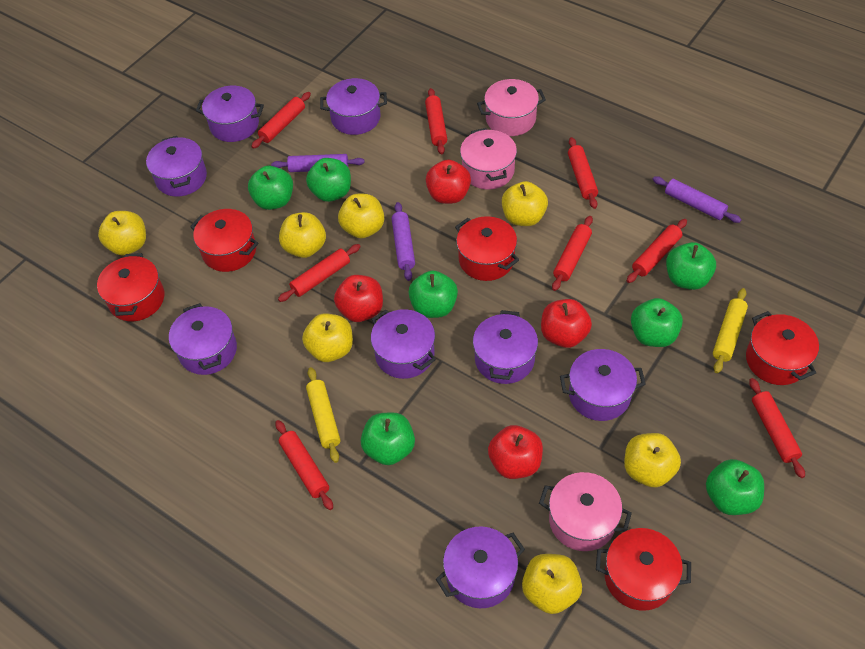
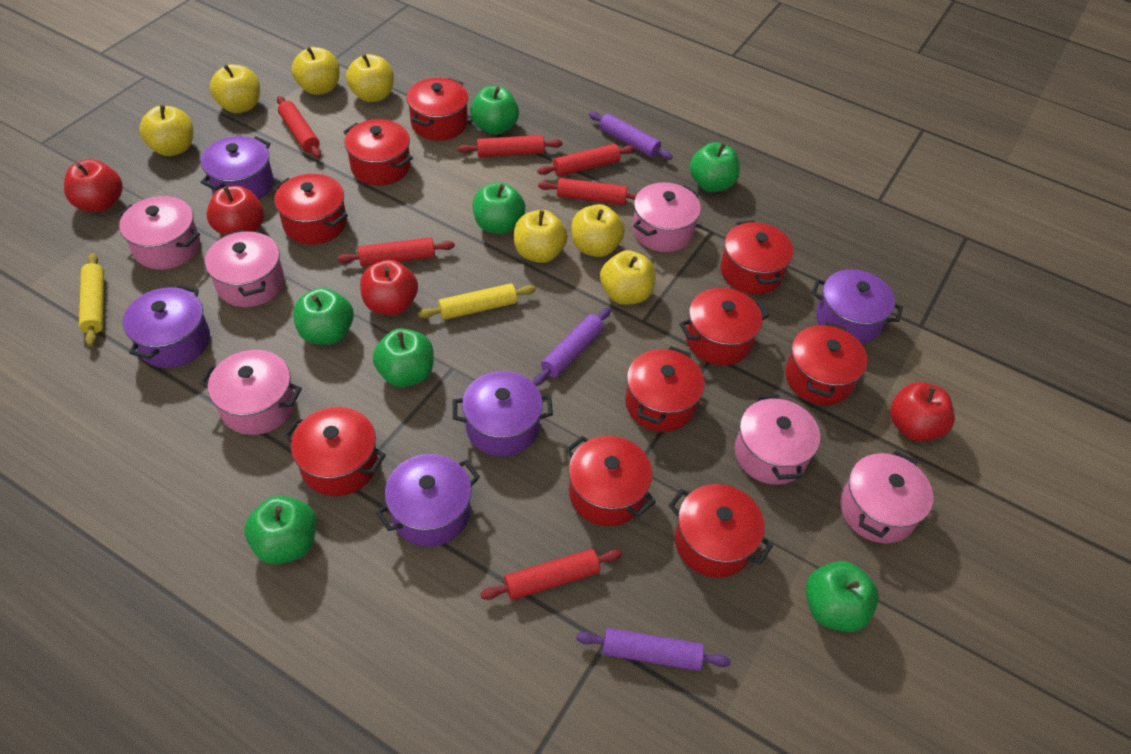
pink pot: 3 -> 6
purple pot: 8 -> 5
red pot: 5 -> 10
red rolling pin: 8 -> 6

